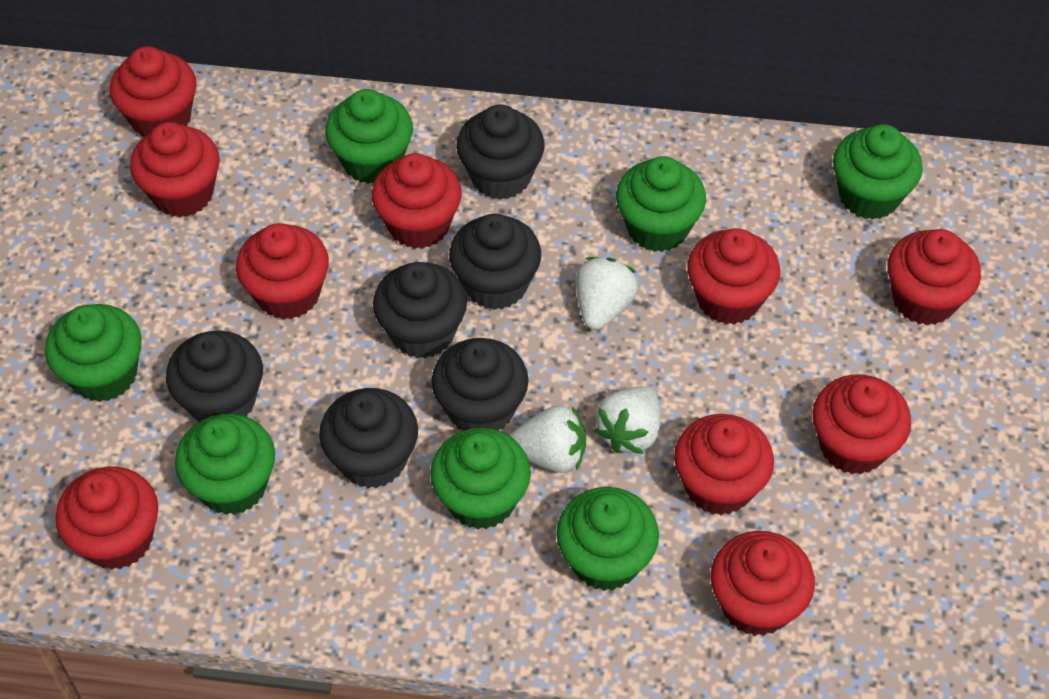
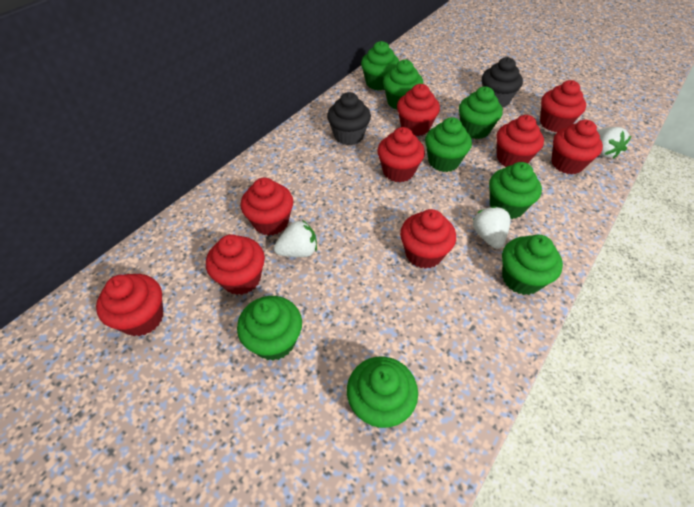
black cupcake: 6 -> 2
green cupcake: 7 -> 8
red cupcake: 10 -> 9

